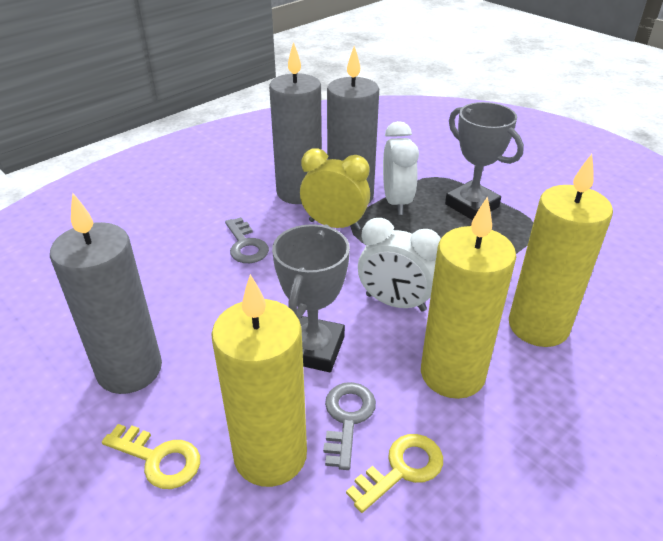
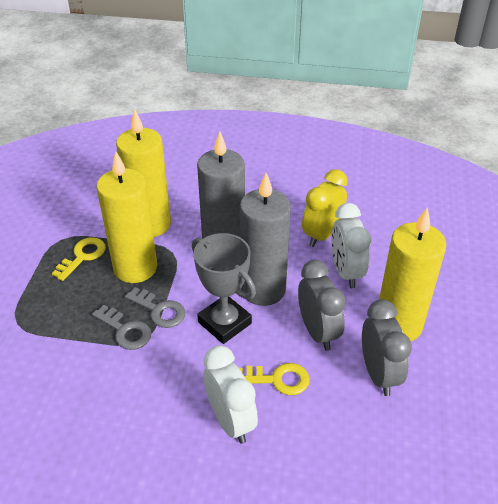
grey candle: 3 -> 2
grey clock: 0 -> 2
grey trophy: 2 -> 1

